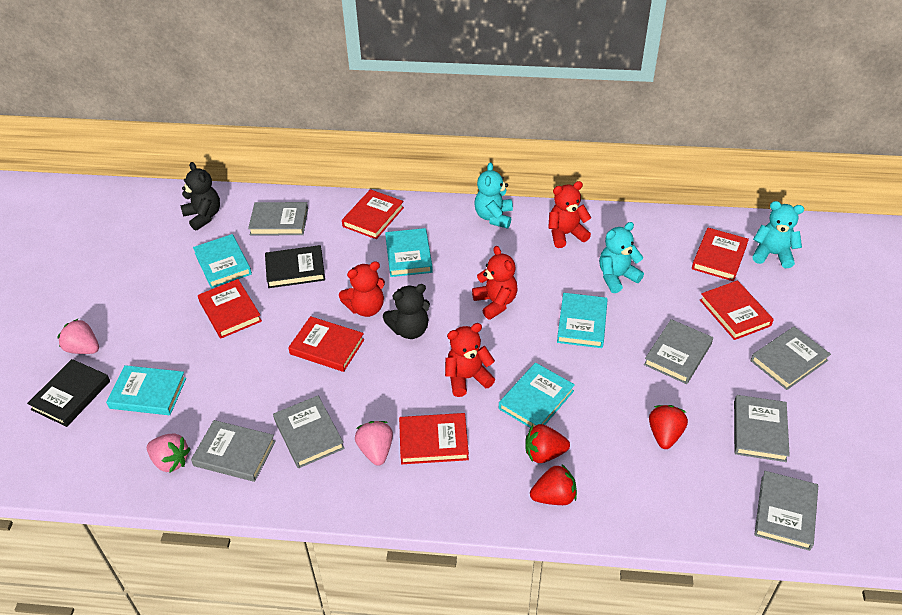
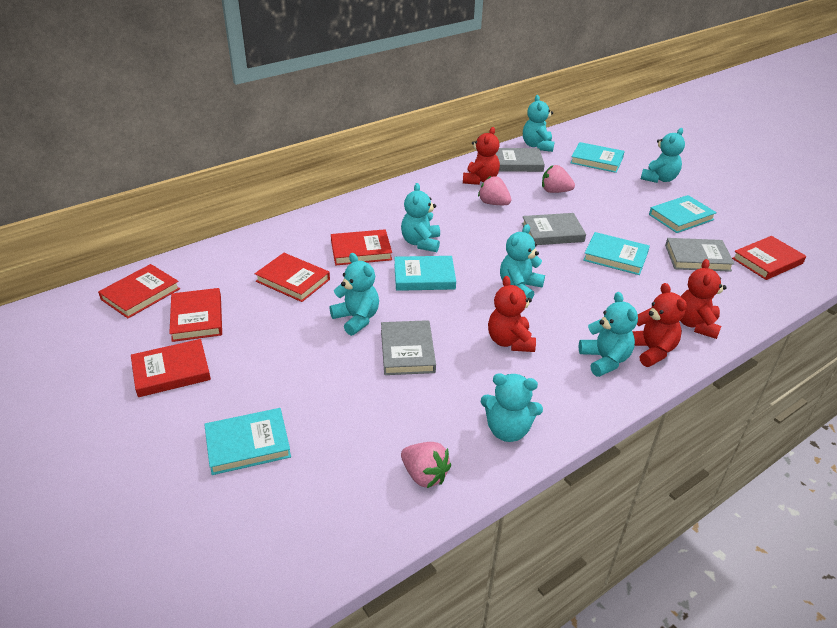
black book: 2 -> 0
black teddy bear: 2 -> 0
grey book: 7 -> 4
red strawberry: 3 -> 0
turquoise teddy bear: 3 -> 7

